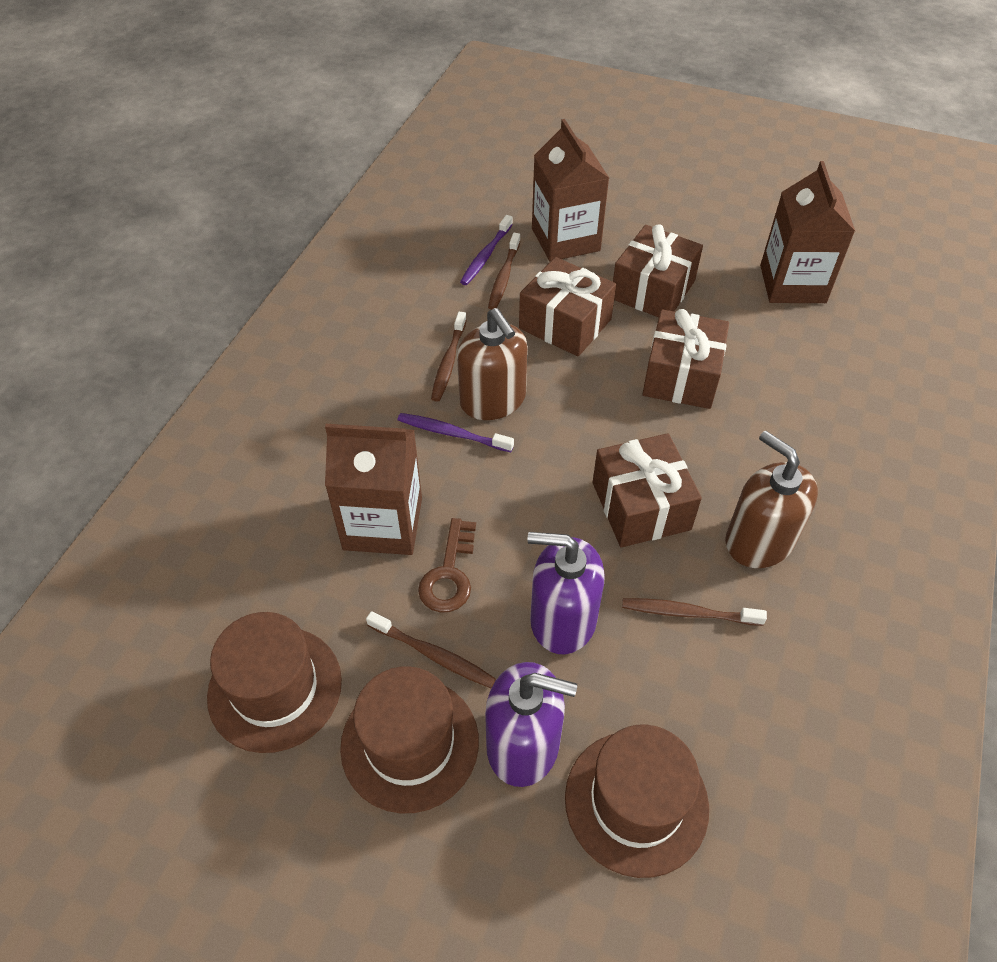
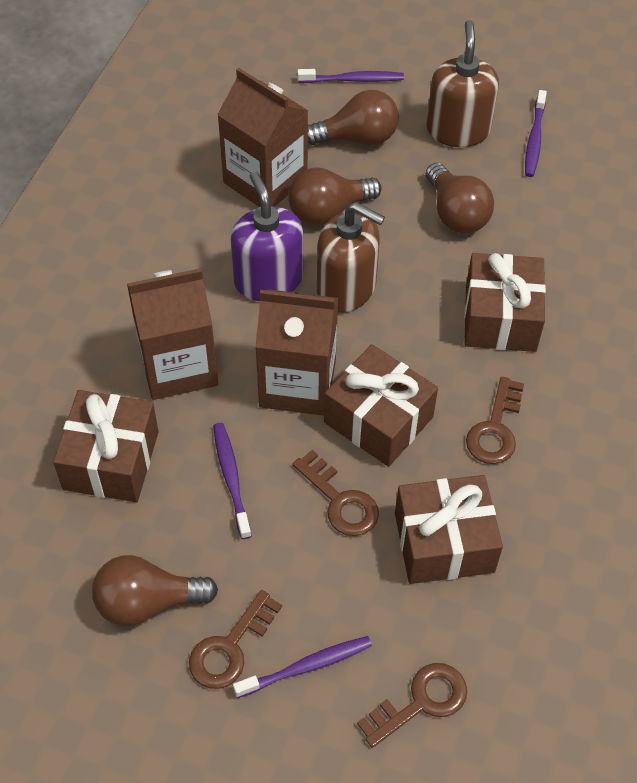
brown hat: 3 -> 0
brown key: 1 -> 4
brown light bulb: 0 -> 4
brown toothbrush: 4 -> 0
purple soap dispenser: 2 -> 1
purple toothbrush: 2 -> 4

